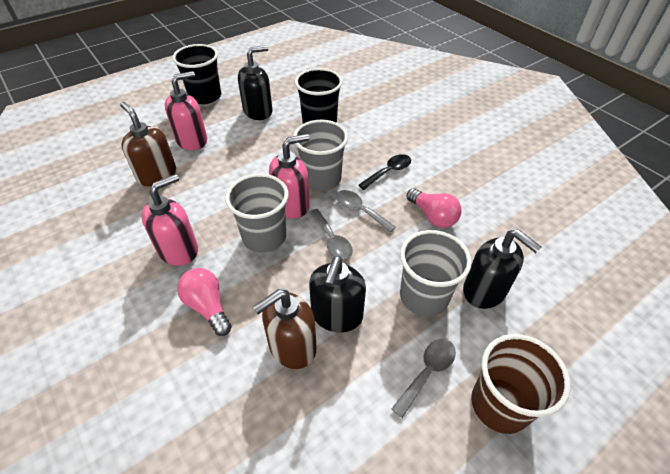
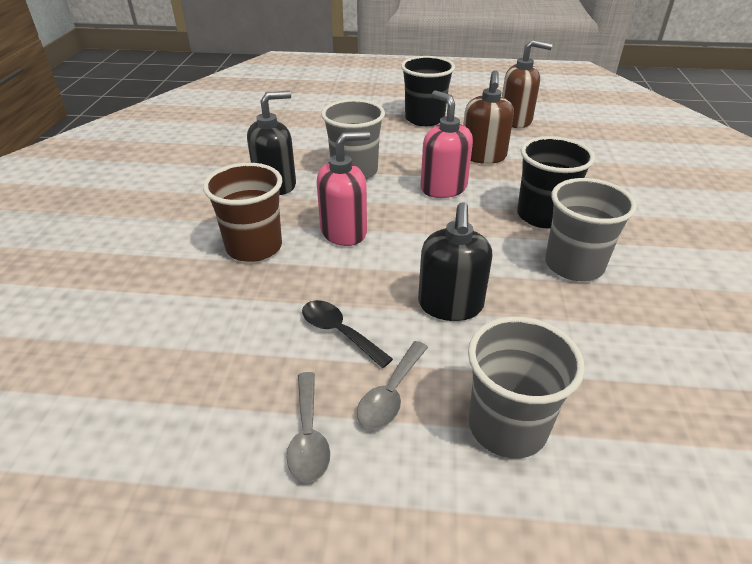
black soap dispenser: 3 -> 2
grey spoon: 3 -> 2
pink light bulb: 2 -> 0
pink soap dispenser: 3 -> 2

